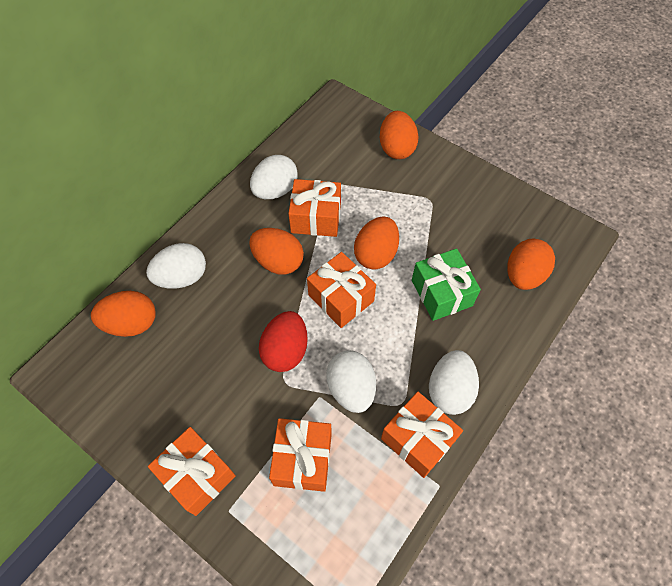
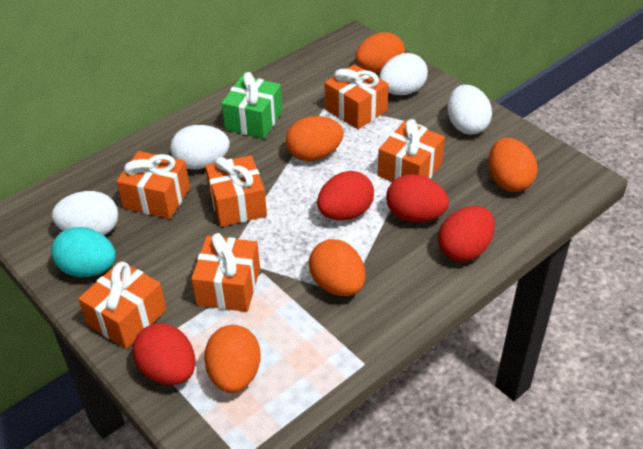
orange gift: 5 -> 6
red egg: 1 -> 4
turquoise egg: 0 -> 1

